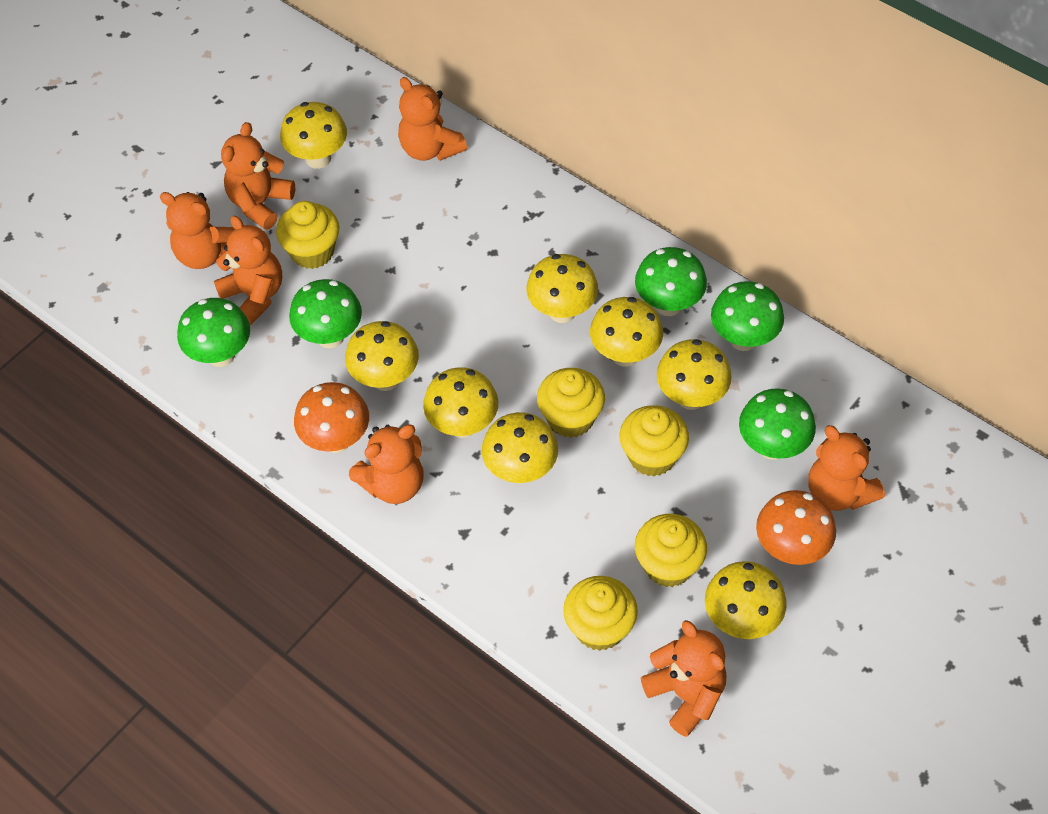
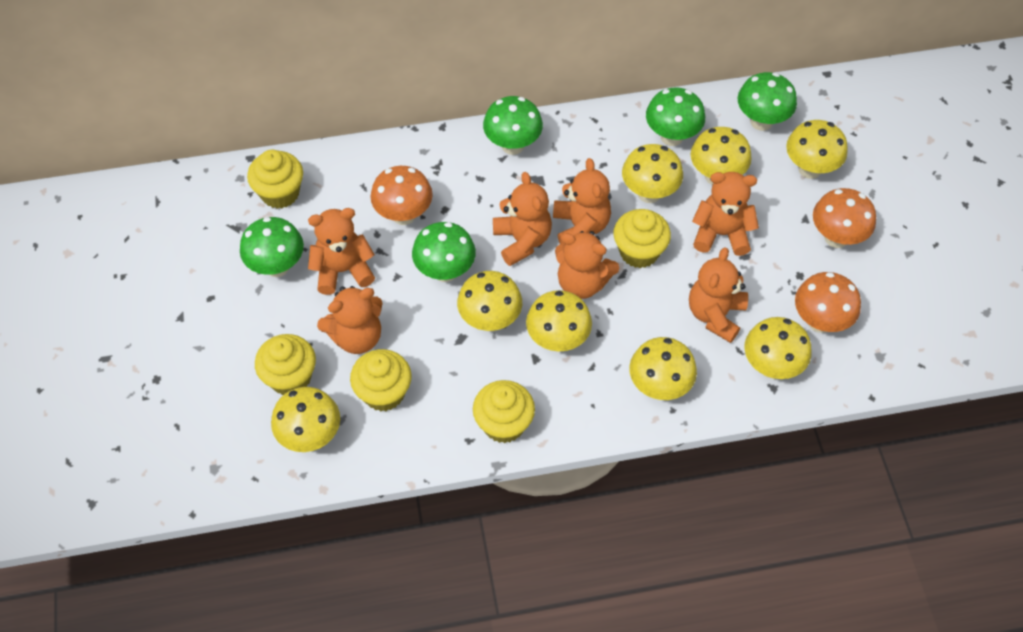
orange mushroom: 2 -> 3

